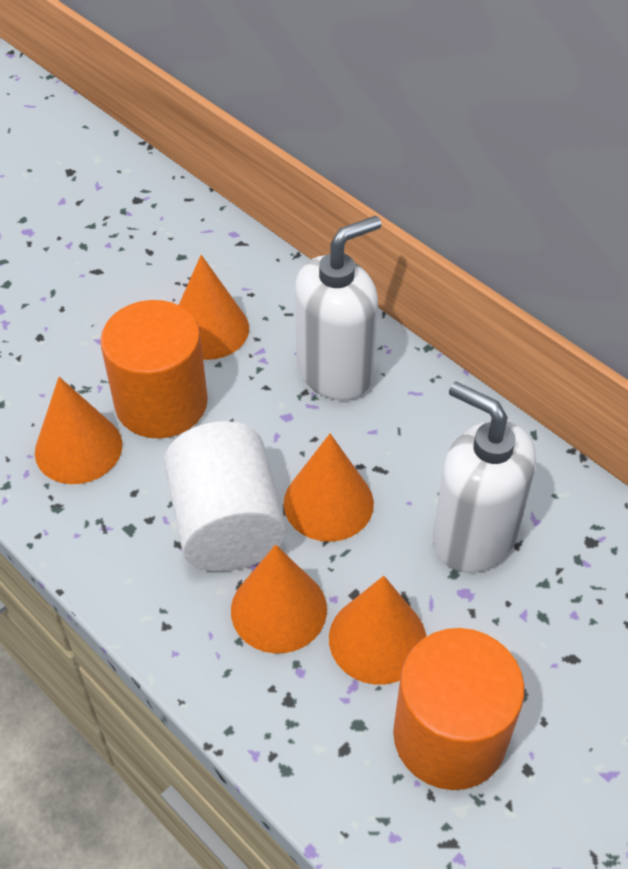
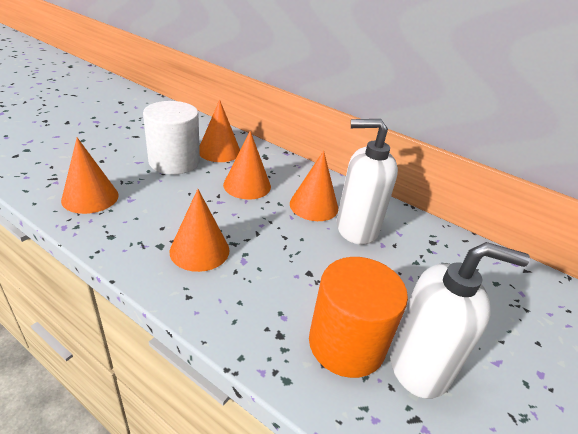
orange cylinder: 2 -> 1

